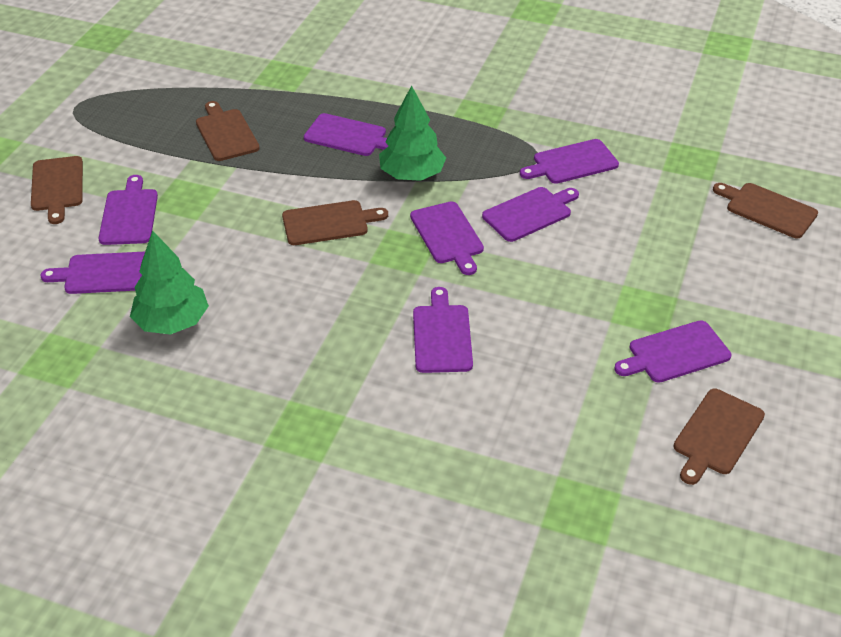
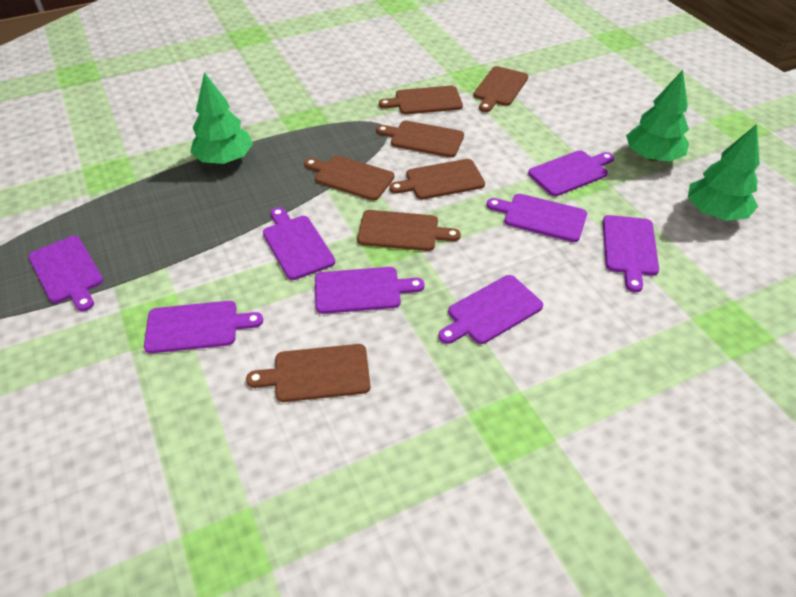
brown cutting board: 5 -> 7
green tree: 2 -> 3

